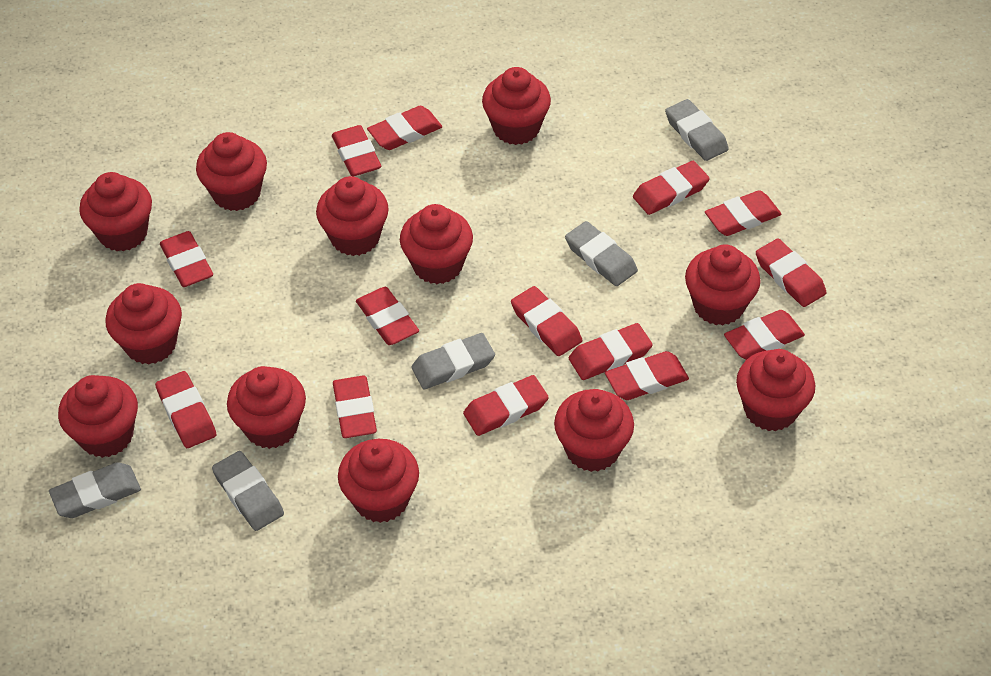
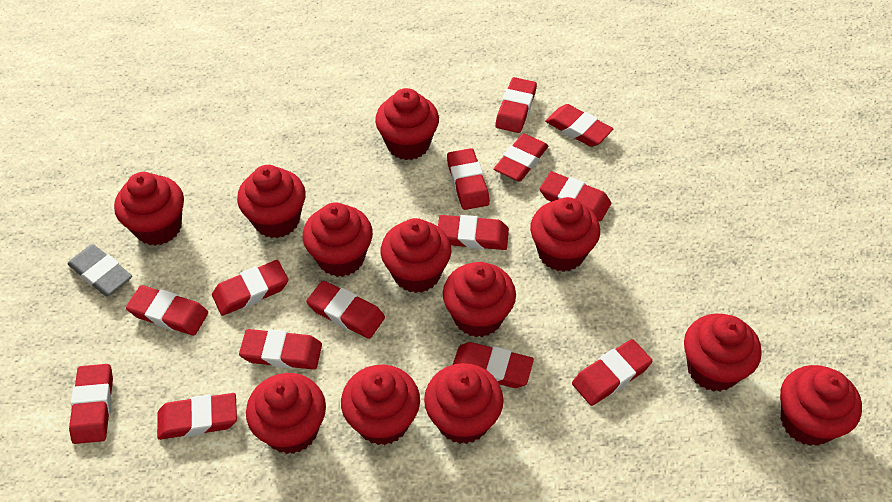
grey eraser: 5 -> 1

